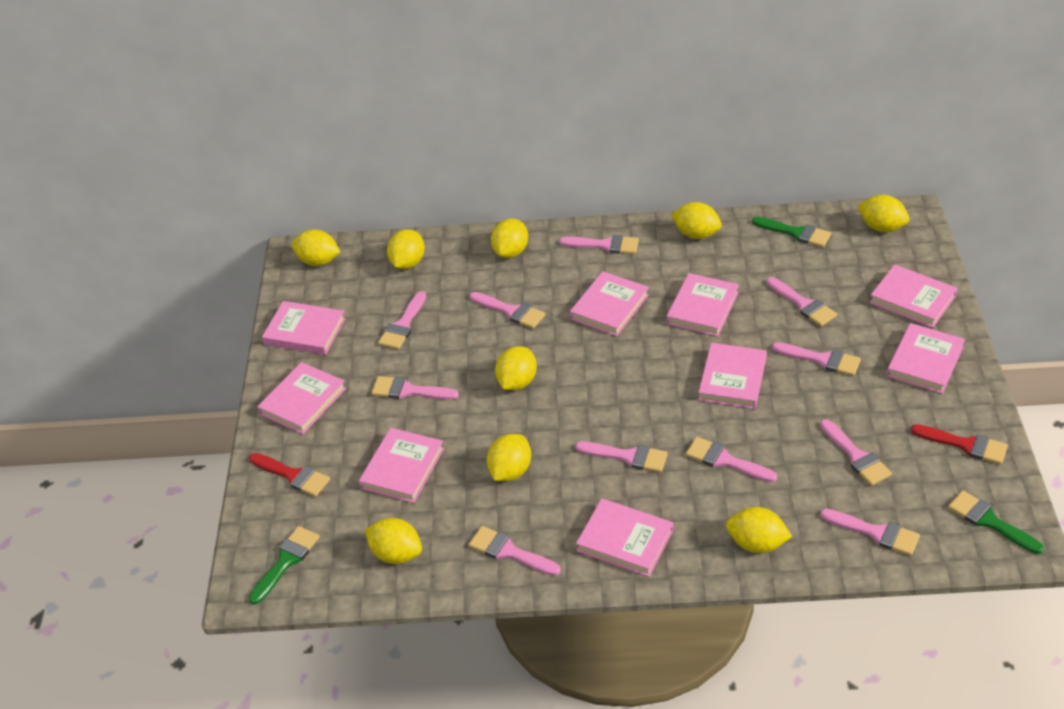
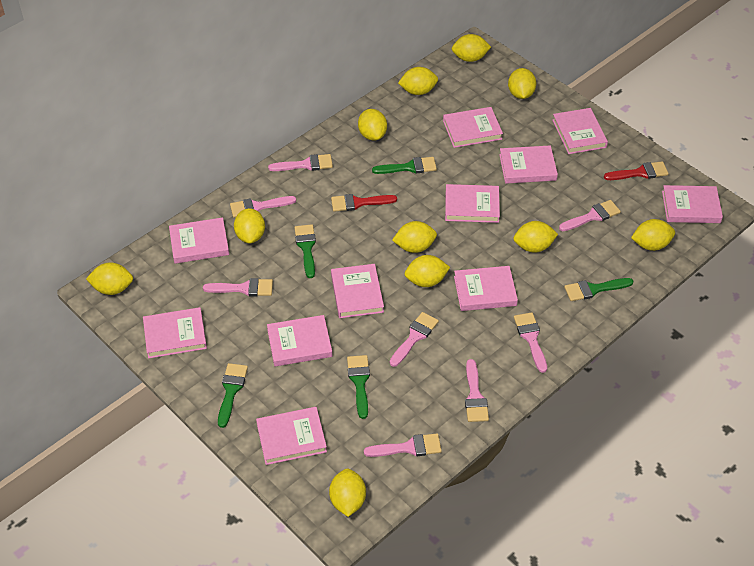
green brush: 3 -> 5
pink book: 9 -> 11
pink brush: 11 -> 8
yellow lemon: 9 -> 11

